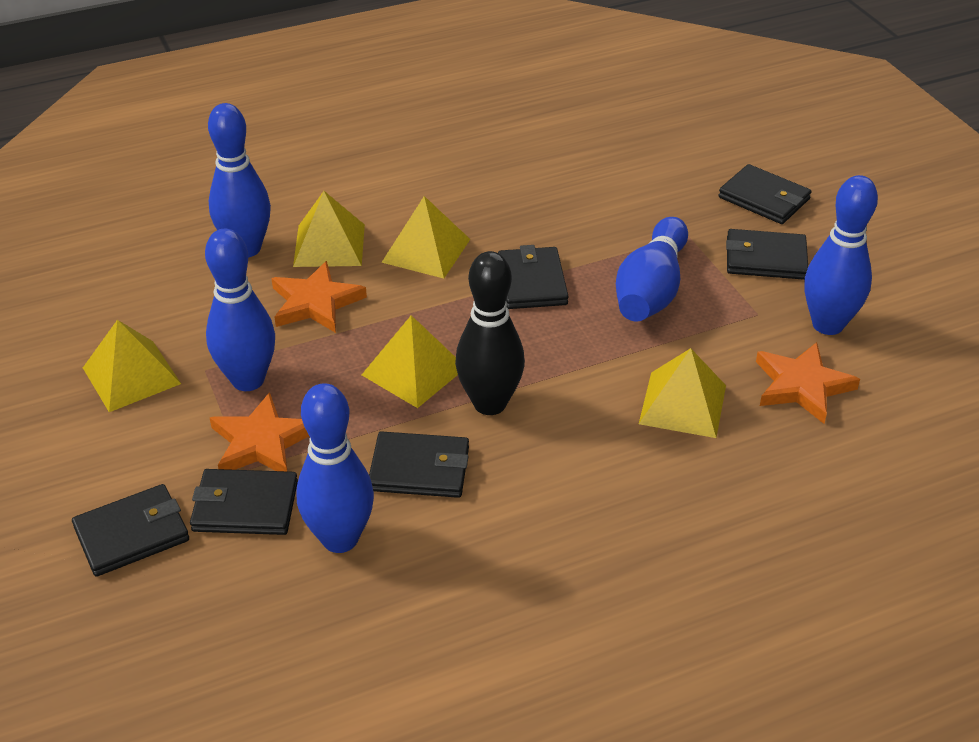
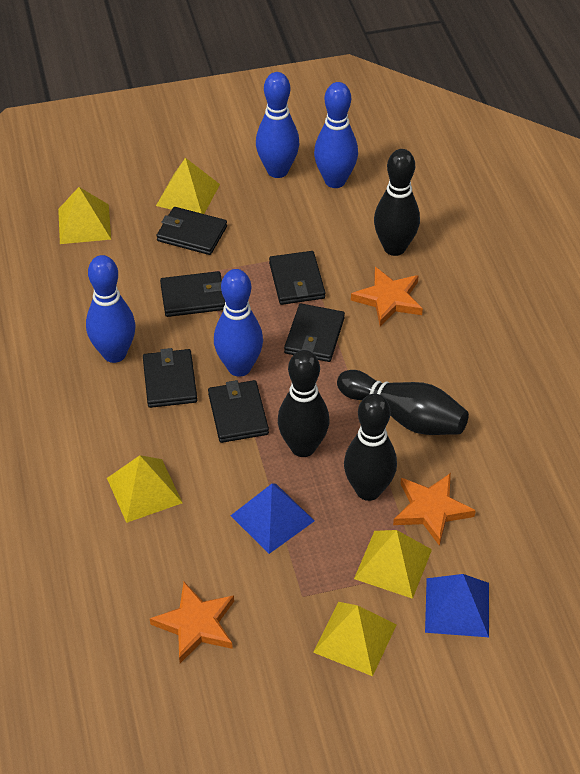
black bowling pin: 1 -> 4
blue bowling pin: 5 -> 4
blue pyramid: 0 -> 2

